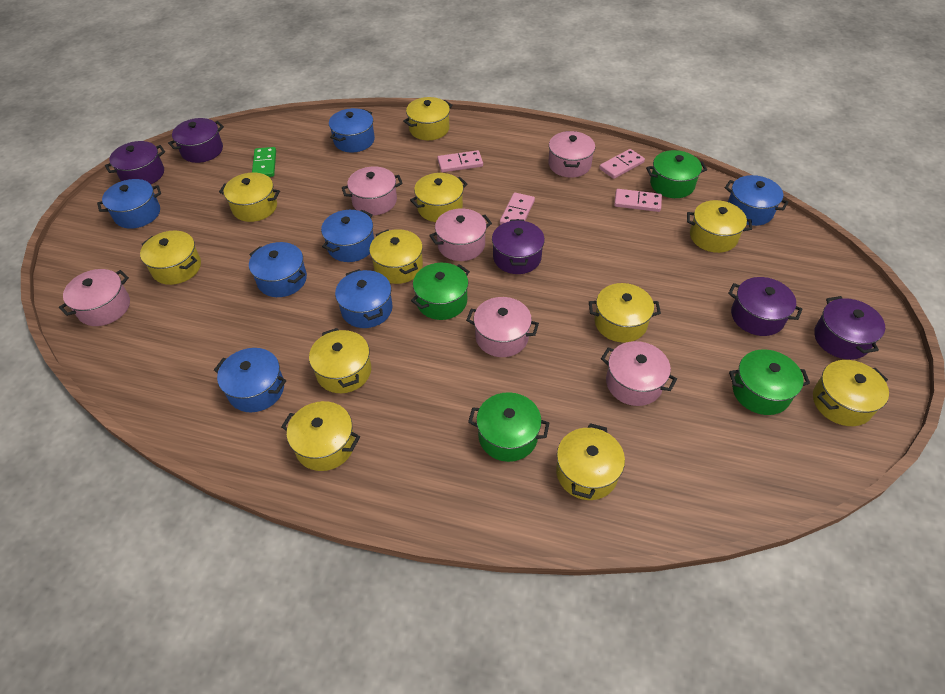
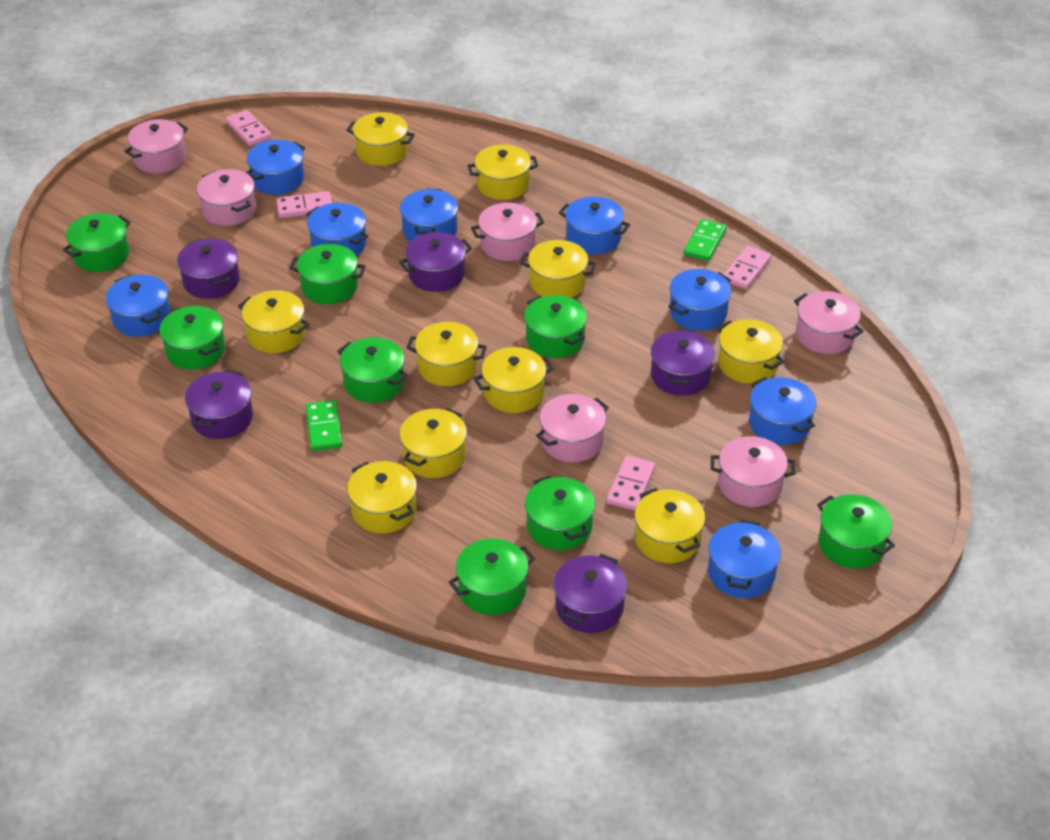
blue pot: 7 -> 8
green domino: 1 -> 2
green pot: 4 -> 8
yellow pot: 11 -> 10

